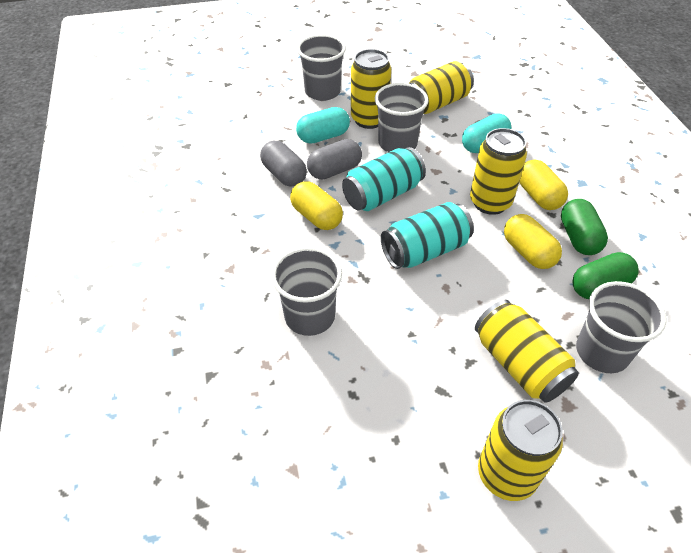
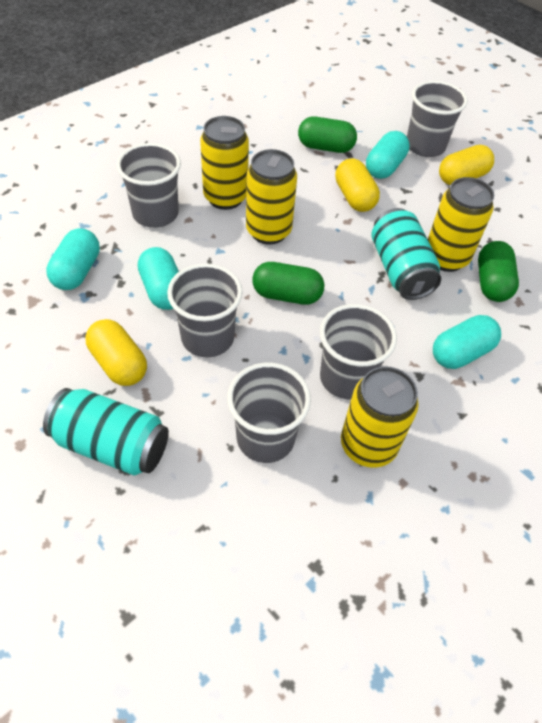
green capsule: 2 -> 3
grey capsule: 2 -> 0
grey cup: 4 -> 5
turquoise capsule: 2 -> 4
yellow can: 5 -> 4

